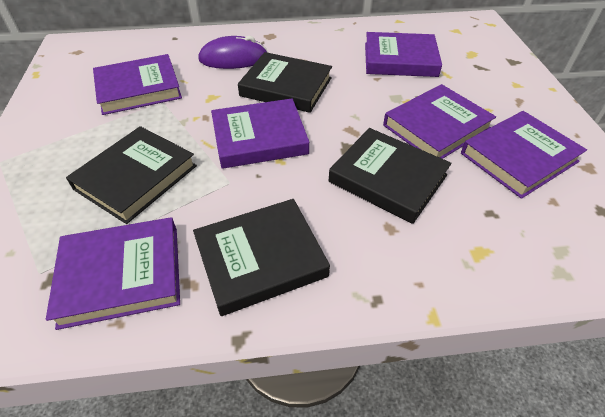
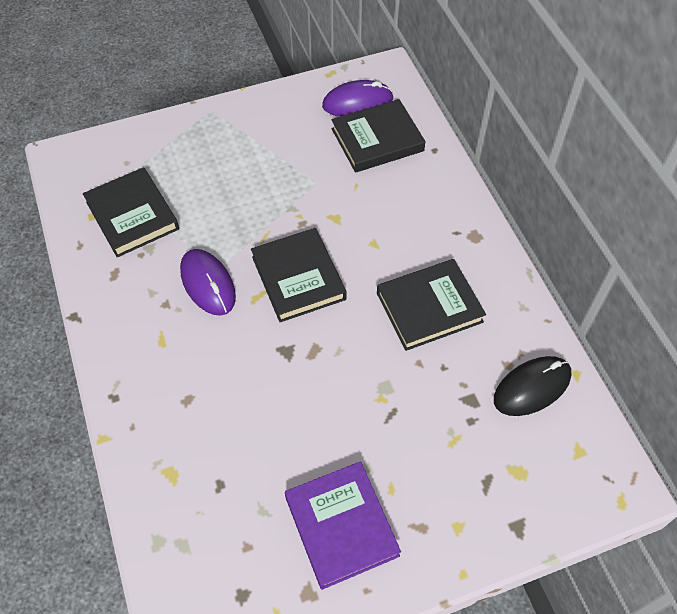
black mouse: 0 -> 1
purple book: 6 -> 1
purple mouse: 1 -> 2

